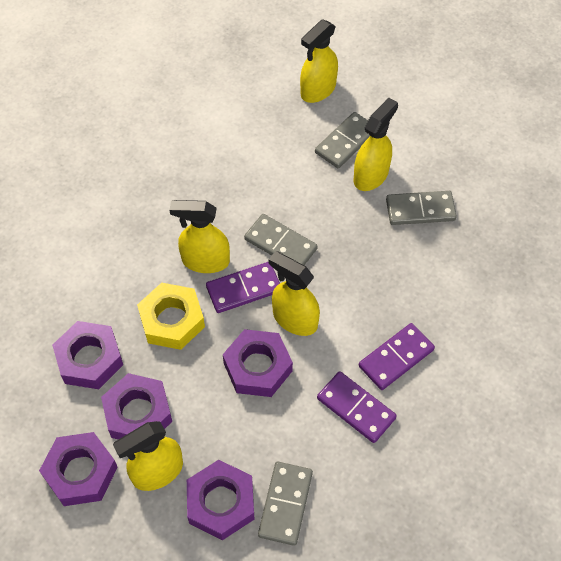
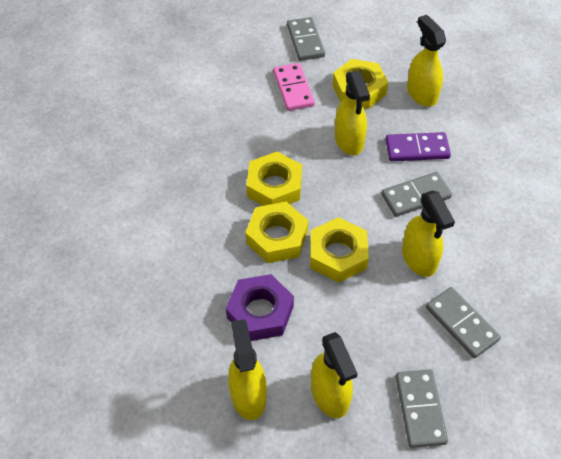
pink domino: 0 -> 1
purple domino: 3 -> 1
purple nut: 5 -> 1
yellow nut: 1 -> 4

